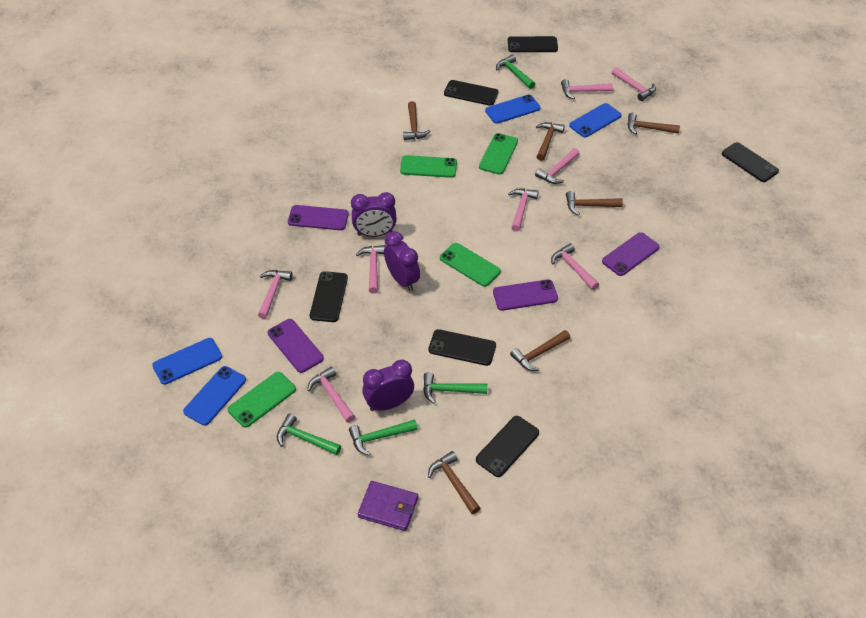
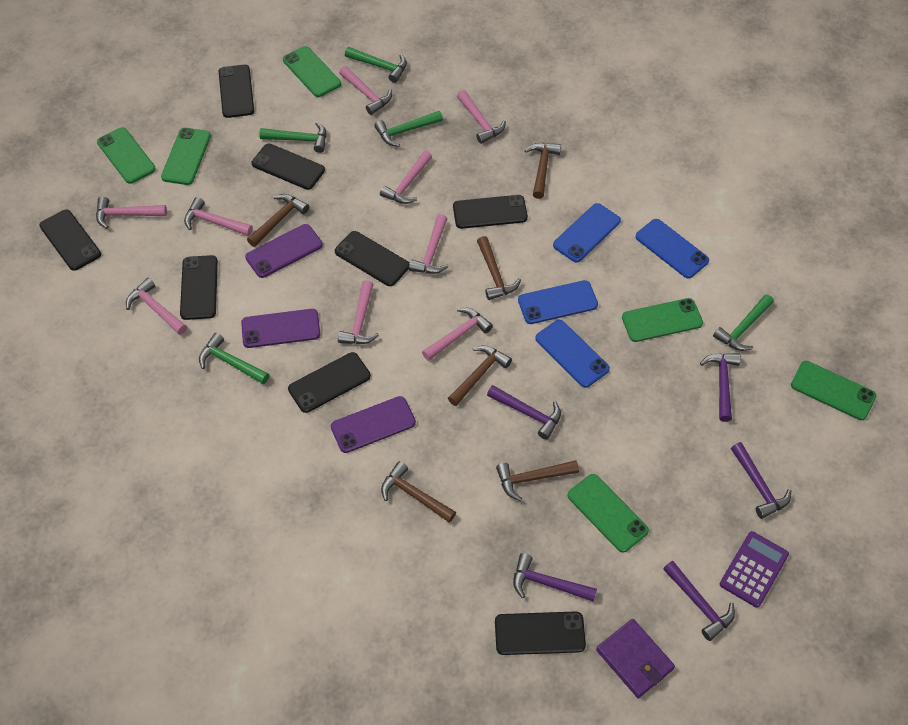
black phone: 6 -> 8
green hammer: 4 -> 5
green phone: 4 -> 6
pink hammer: 8 -> 9
purple calculator: 0 -> 1
purple clock: 3 -> 0
purple hammer: 0 -> 5
purple phone: 4 -> 3

